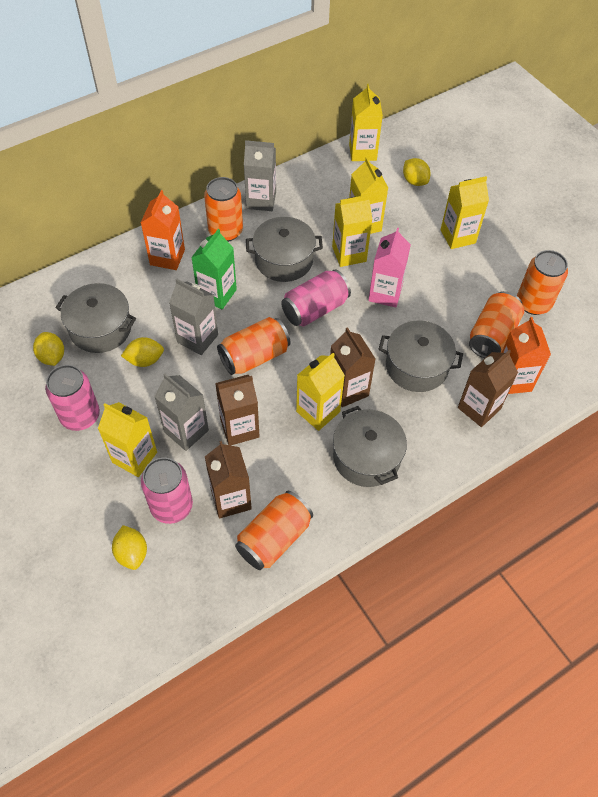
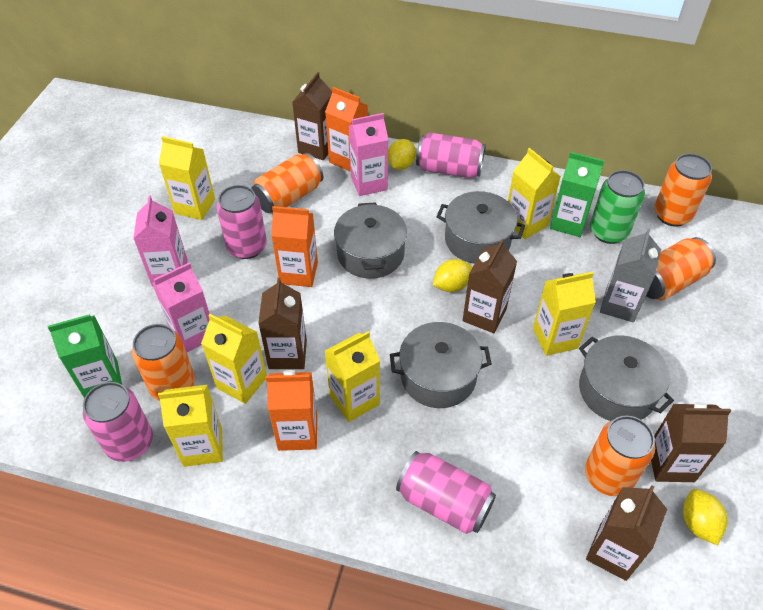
brown carton: 4 -> 5
green can: 0 -> 1
green carton: 1 -> 2
grey carton: 3 -> 1
orange carton: 2 -> 3
pink can: 3 -> 4
pink carton: 1 -> 3
yellow lemon: 4 -> 3

